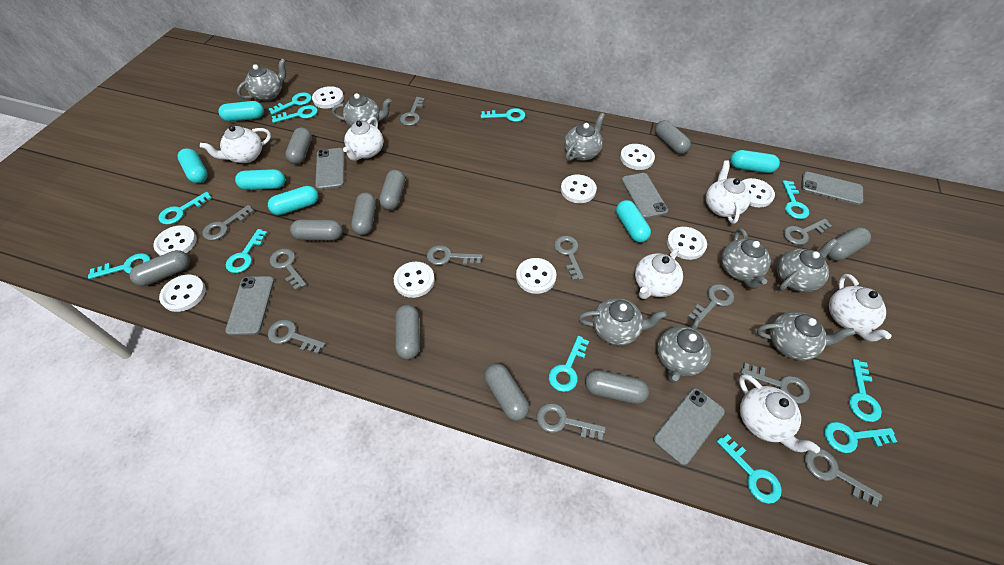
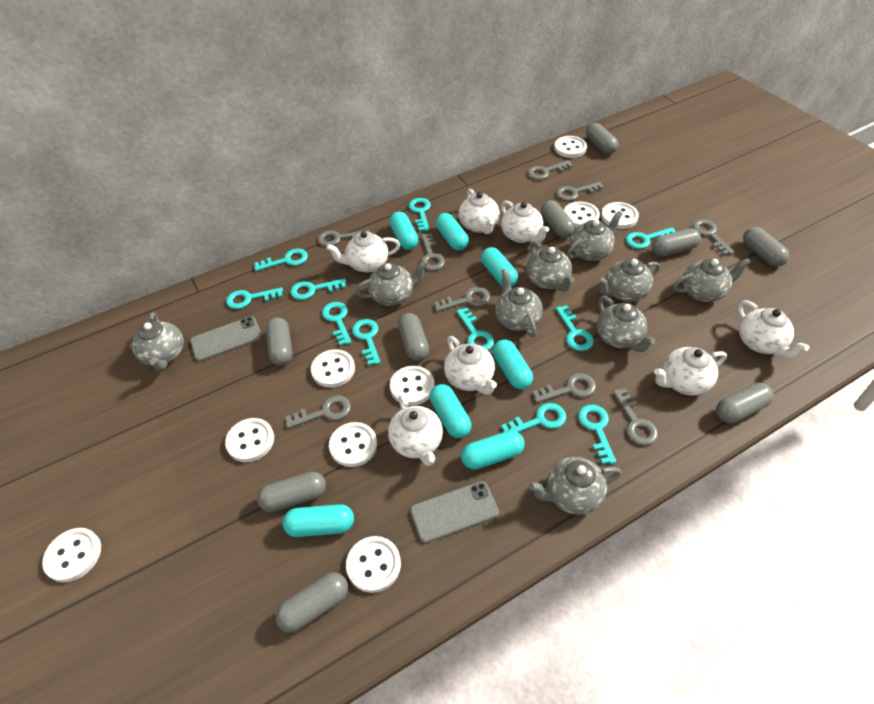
grey capsule: 10 -> 9
grey key: 11 -> 9
grey phone: 5 -> 2
grey teapot: 8 -> 9
turquoise capsule: 6 -> 7
white teapot: 6 -> 7

